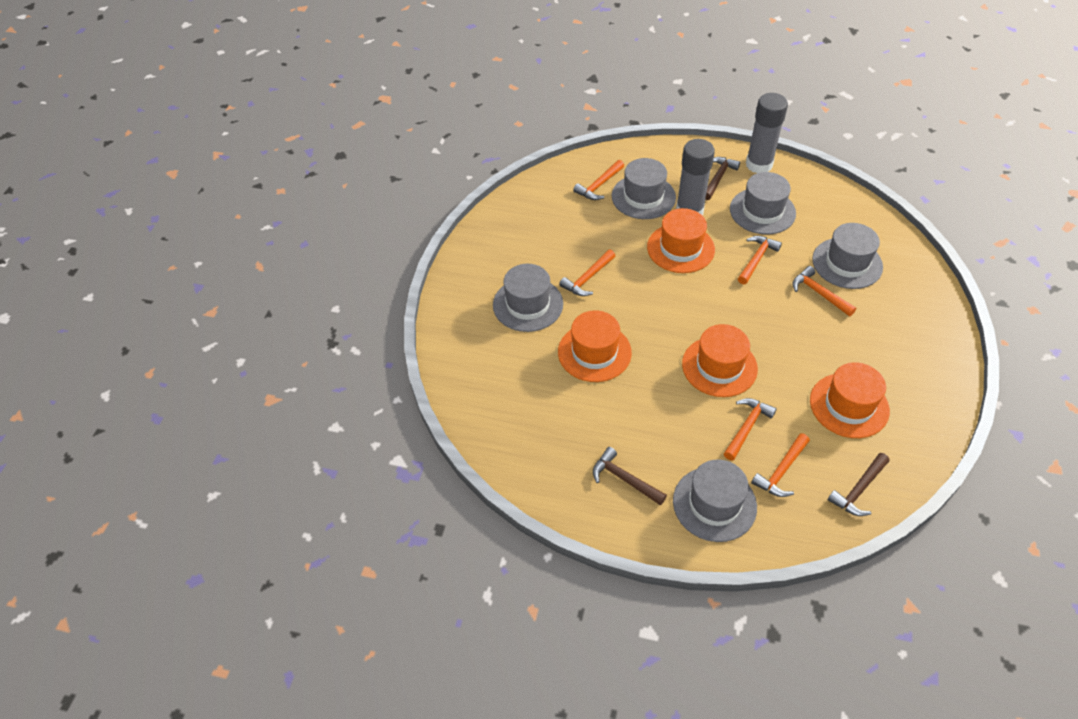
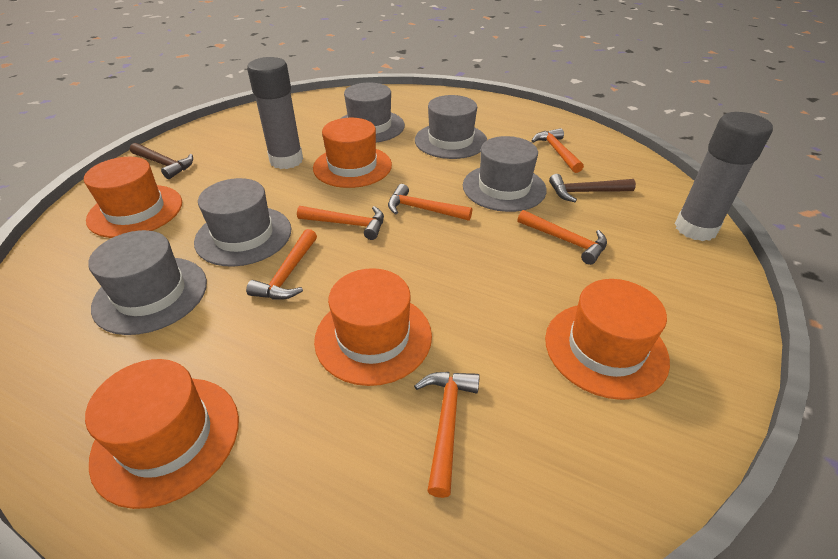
brown hammer: 3 -> 2
orange hat: 4 -> 5

